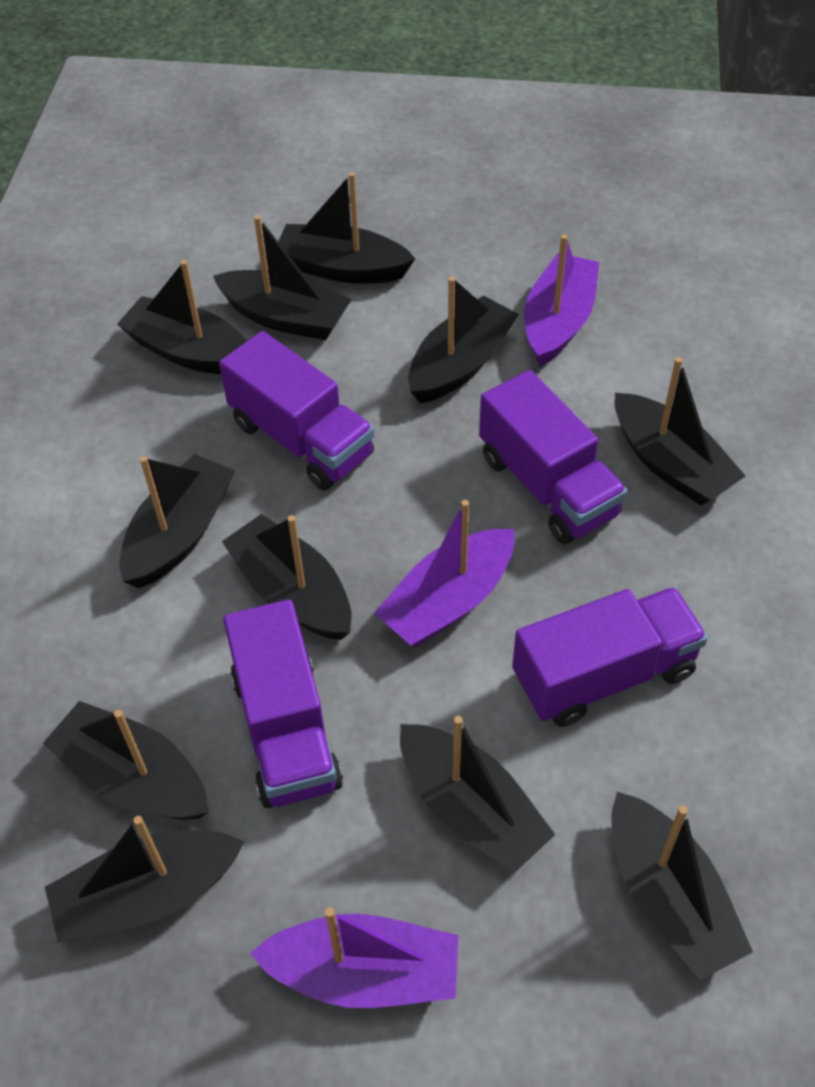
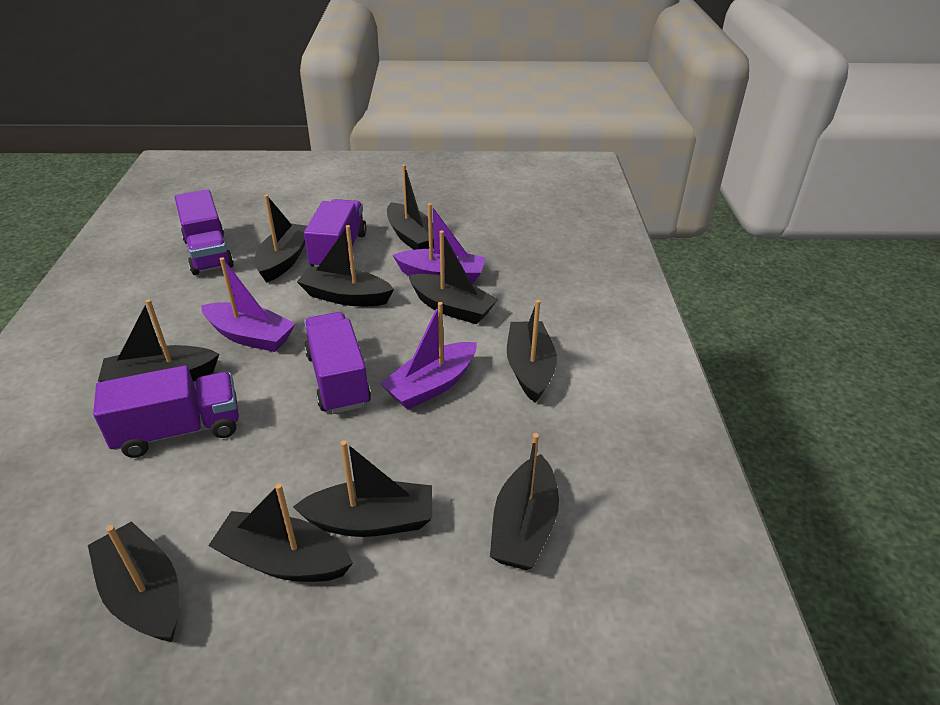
black boat: 11 -> 10

